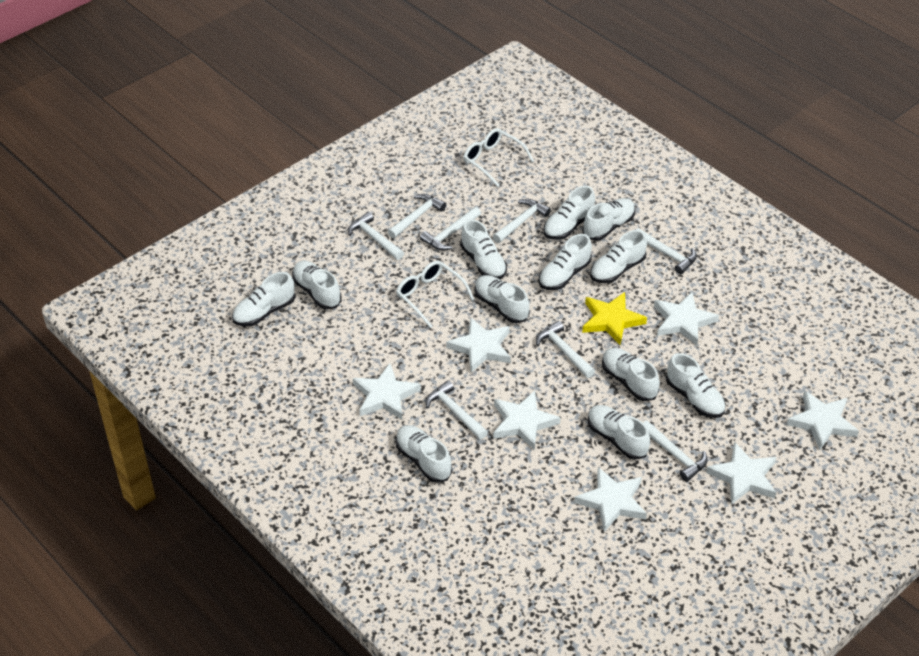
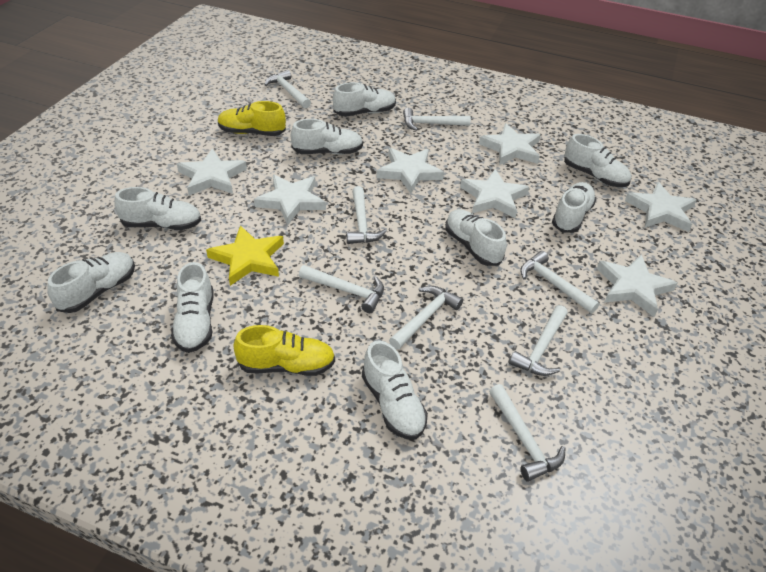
white glasses: 2 -> 0
white shoe: 12 -> 9
yellow shoe: 0 -> 2

